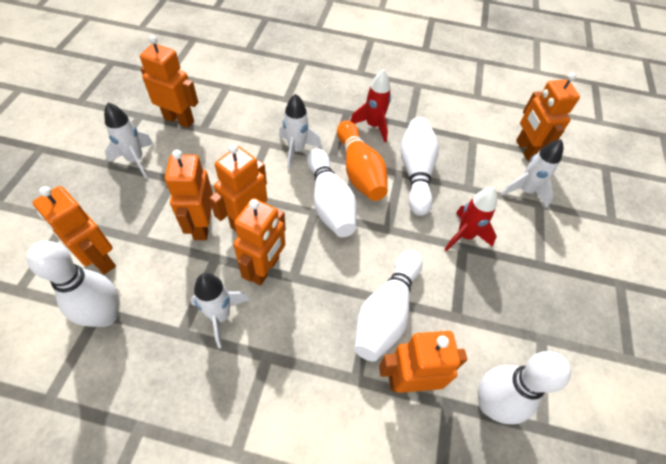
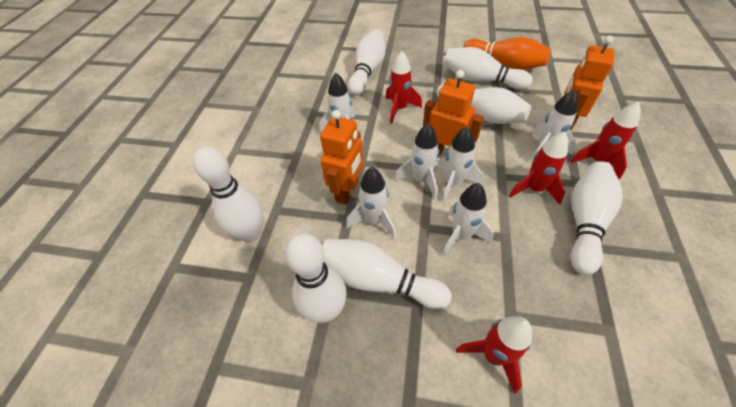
orange robot: 7 -> 3
red rocket: 2 -> 4
white bowling pin: 5 -> 7
white rocket: 4 -> 6

